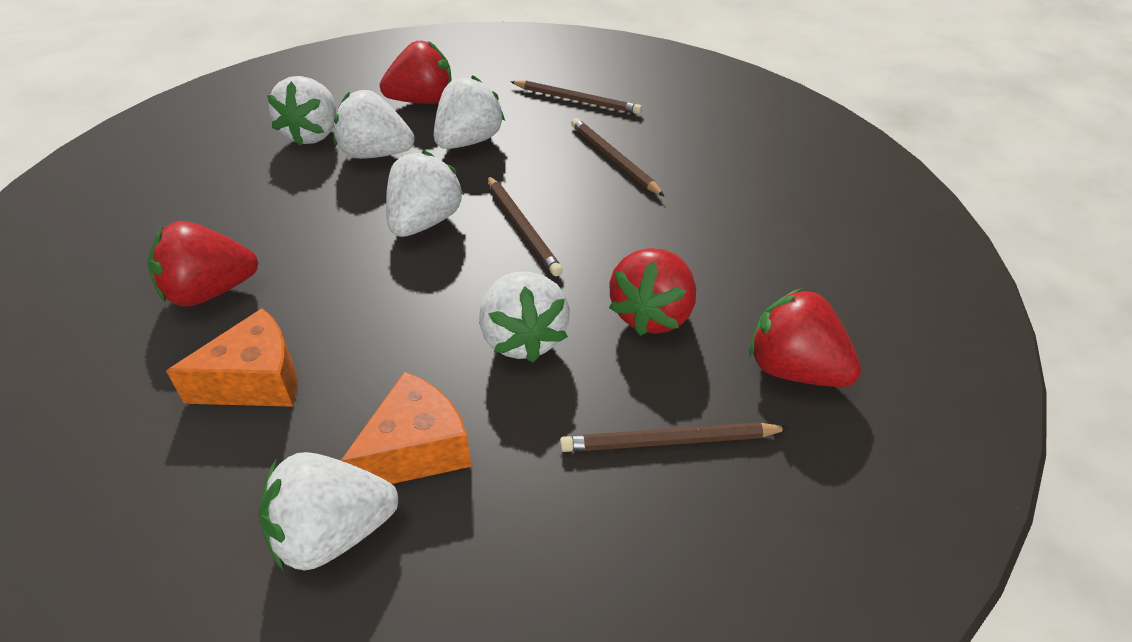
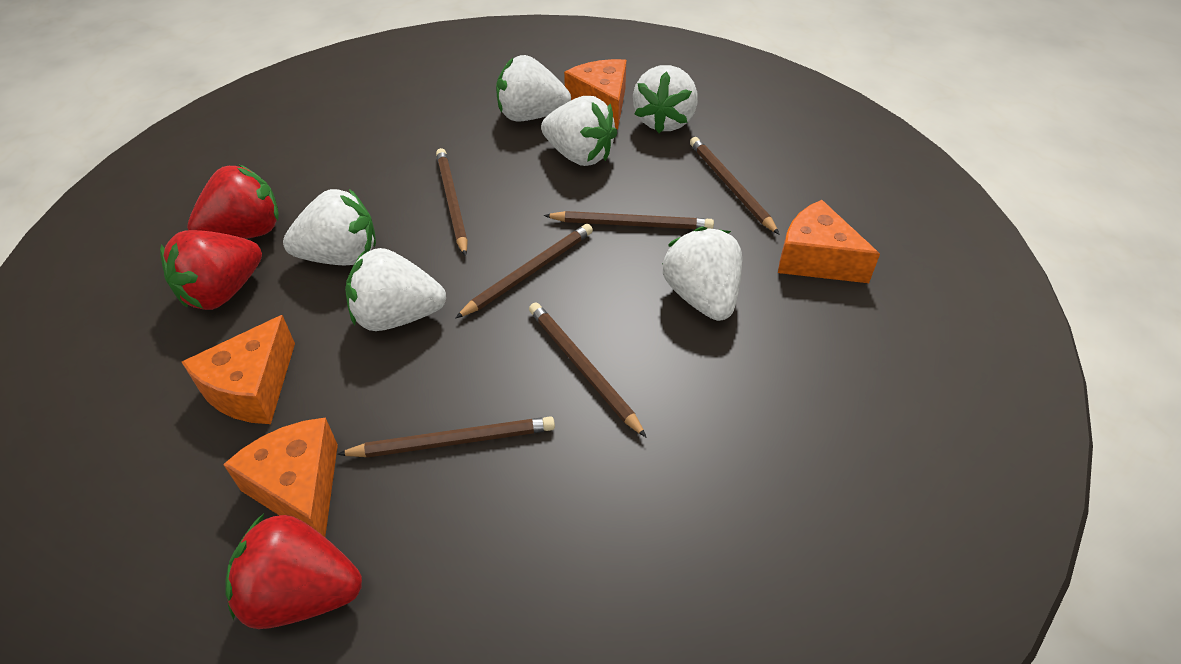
brown pencil: 4 -> 6
orange cheese: 2 -> 4
red strawberry: 4 -> 3

